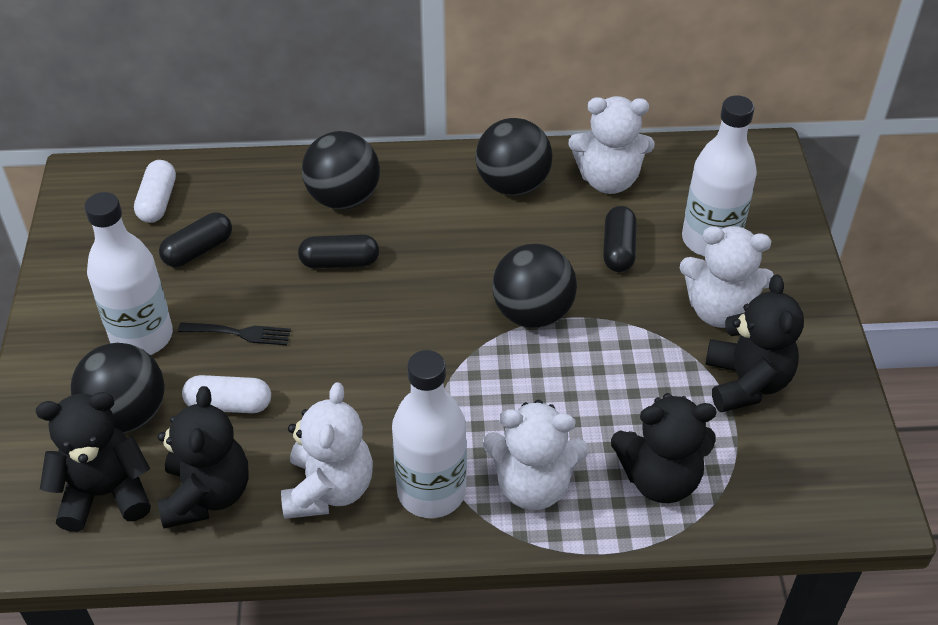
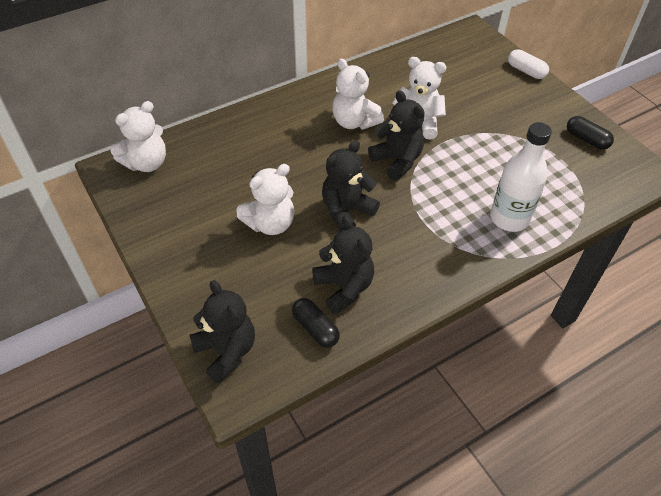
black ball: 4 -> 0
black capsule: 3 -> 2
black fork: 1 -> 0
white bottle: 3 -> 1
white capsule: 2 -> 1

